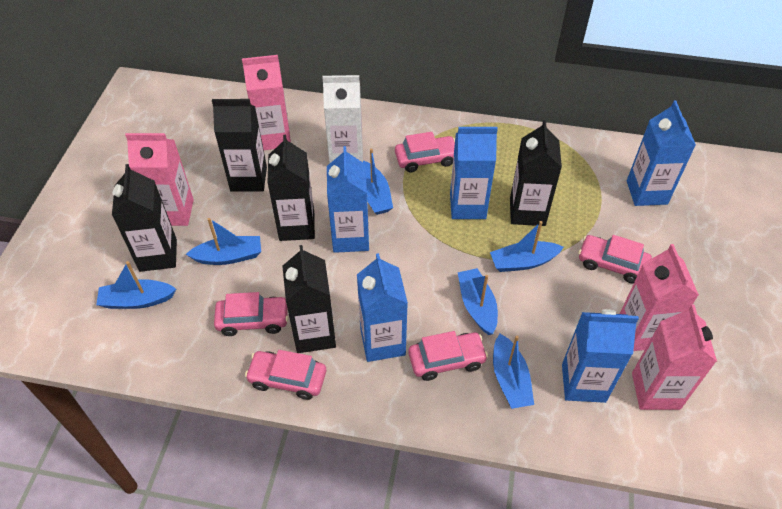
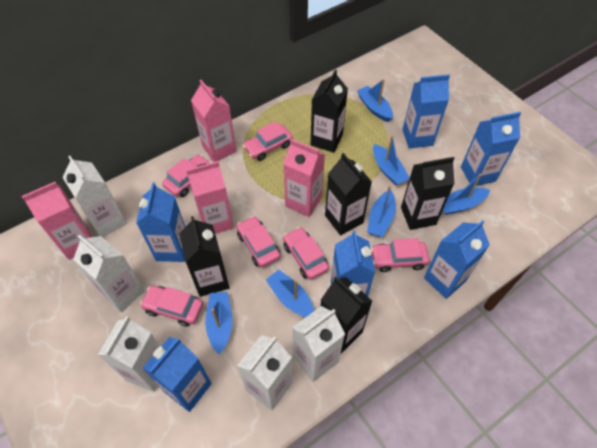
blue carton: 5 -> 6
pink car: 5 -> 6
white carton: 1 -> 5

